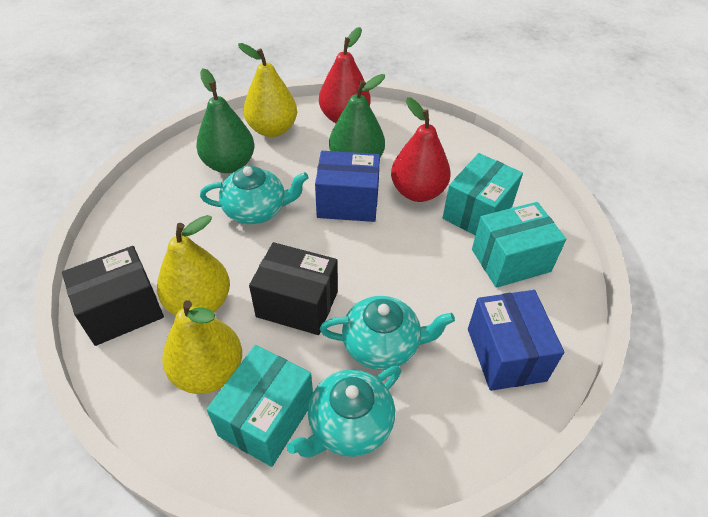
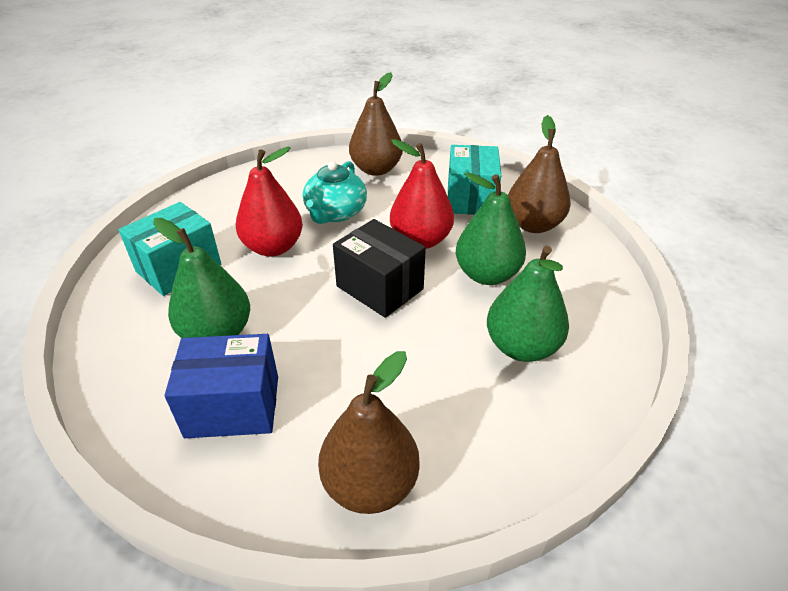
black box: 2 -> 1
blue box: 2 -> 1
brown pear: 0 -> 3
green pear: 2 -> 3
turquoise box: 3 -> 2
turquoise teapot: 3 -> 1
yellow pear: 3 -> 0

